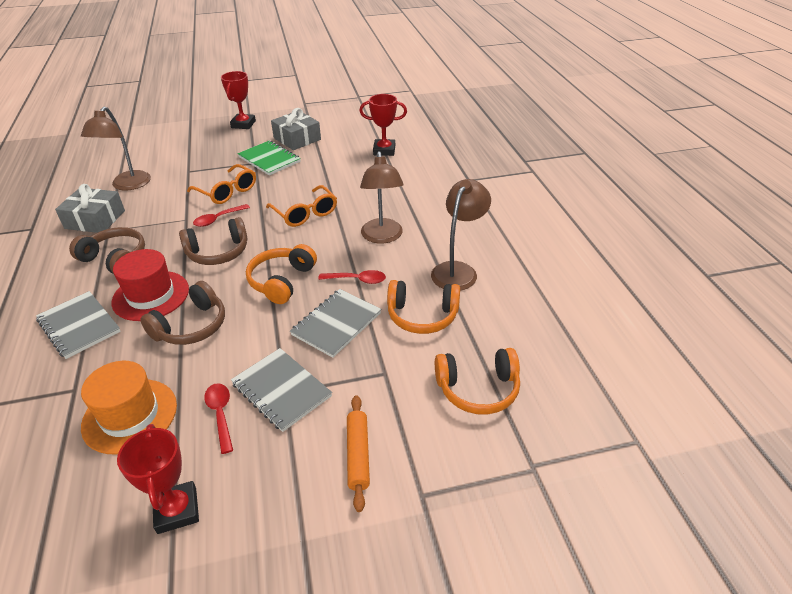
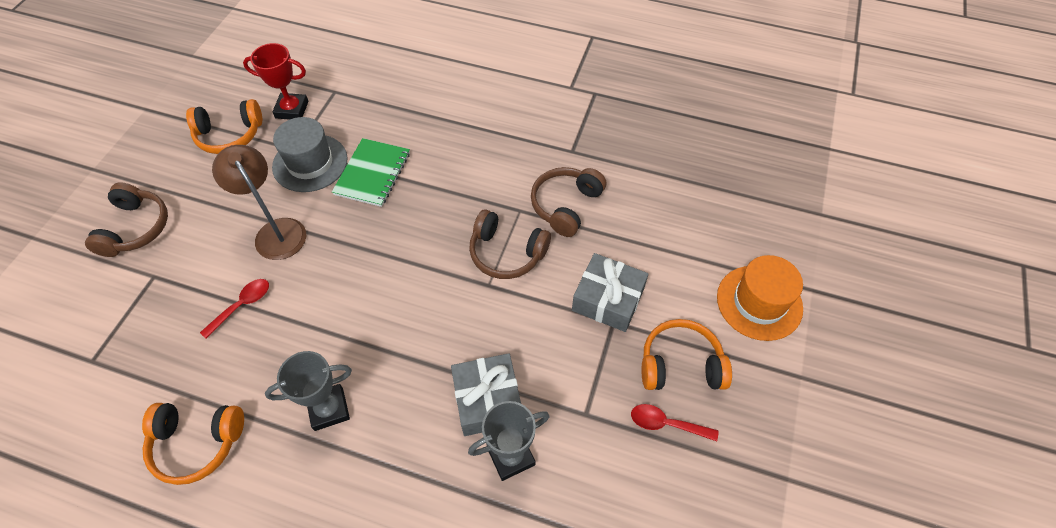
brown lamp: 3 -> 1
grey hat: 0 -> 1
grey notebook: 3 -> 0
grey trophy: 0 -> 2
orange glasses: 2 -> 0
orange rolling pin: 1 -> 0
red hat: 1 -> 0
red spoon: 3 -> 2
red trophy: 3 -> 1

